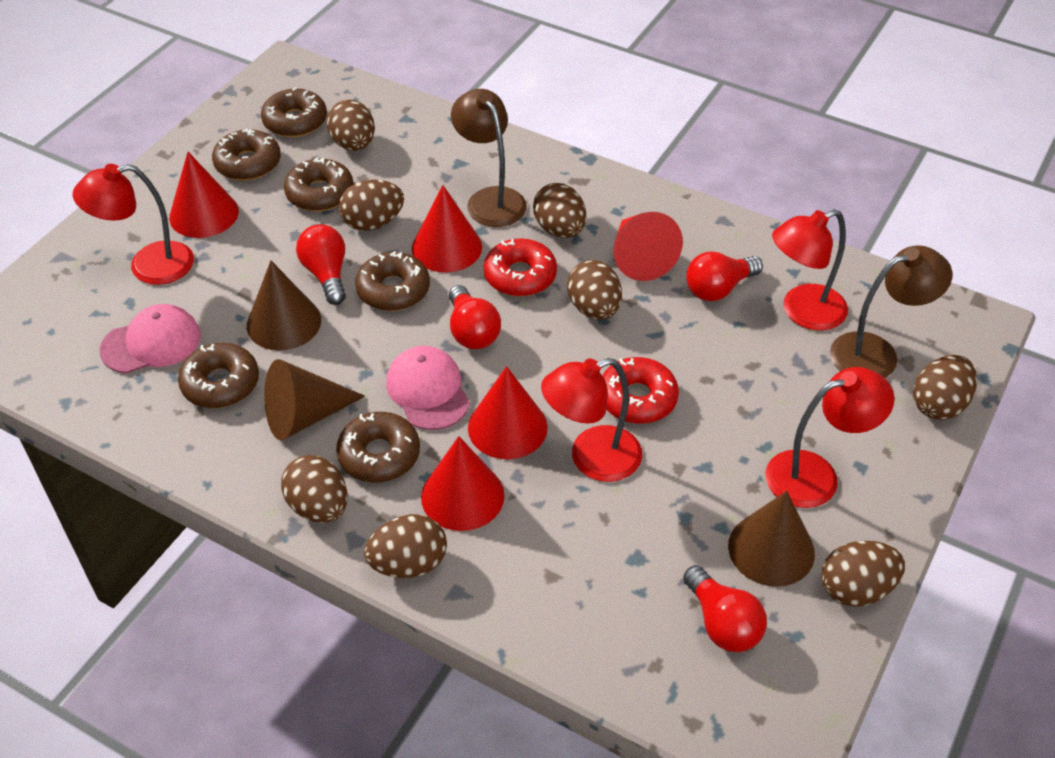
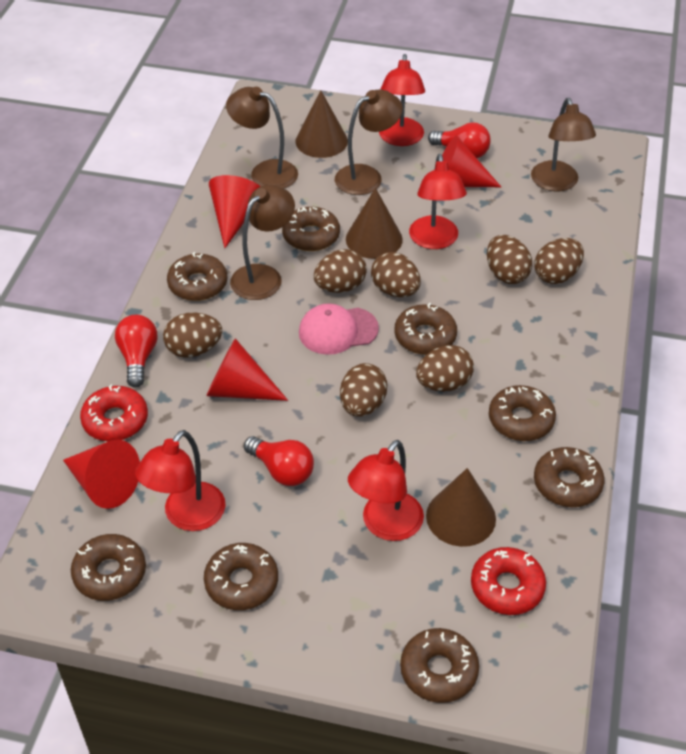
brown donut: 6 -> 8
brown egg: 8 -> 7
brown lamp: 2 -> 4
pink cap: 2 -> 1
red cone: 5 -> 4
red light bulb: 4 -> 3

